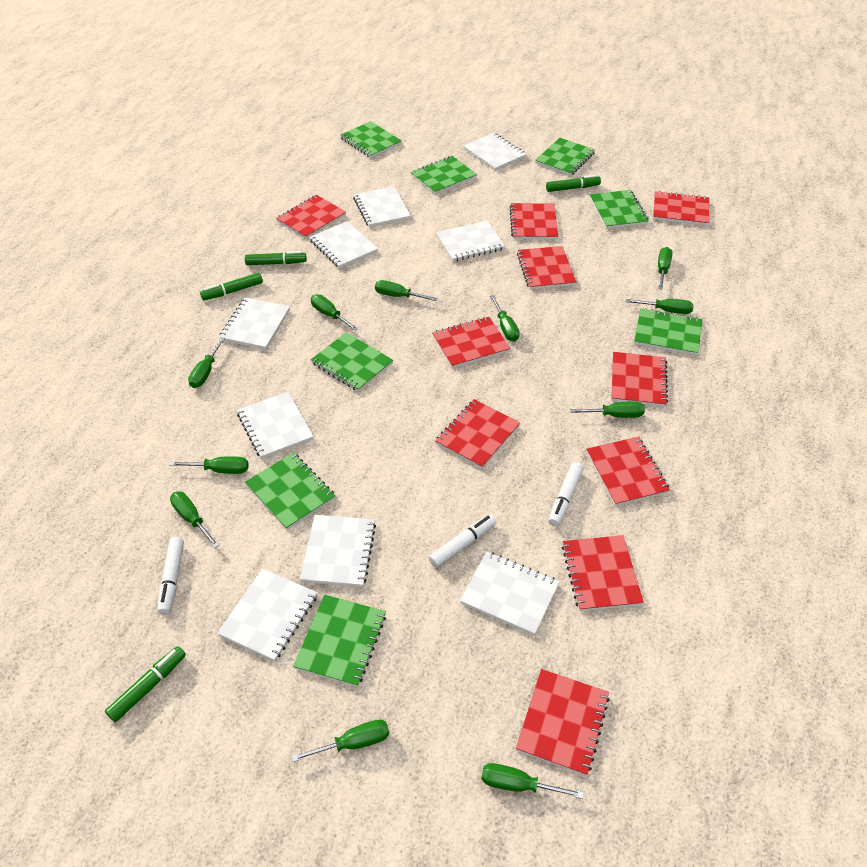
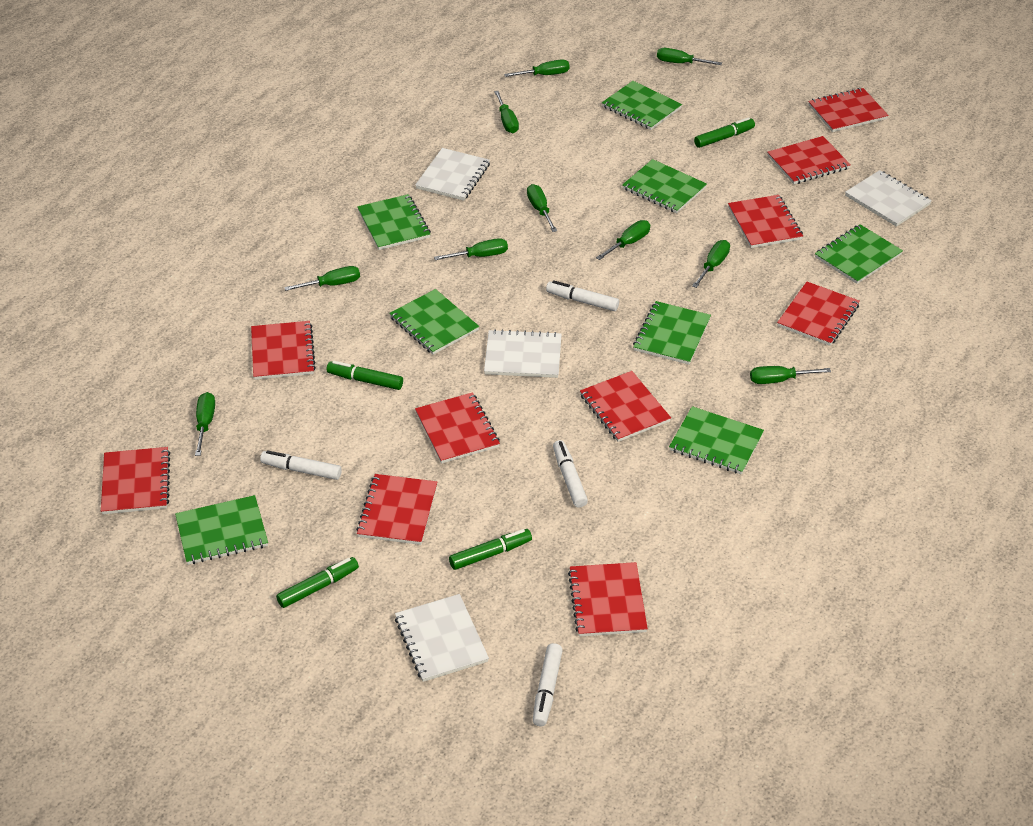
green screwdriver: 11 -> 10
white marker: 3 -> 4
white notebook: 9 -> 4

